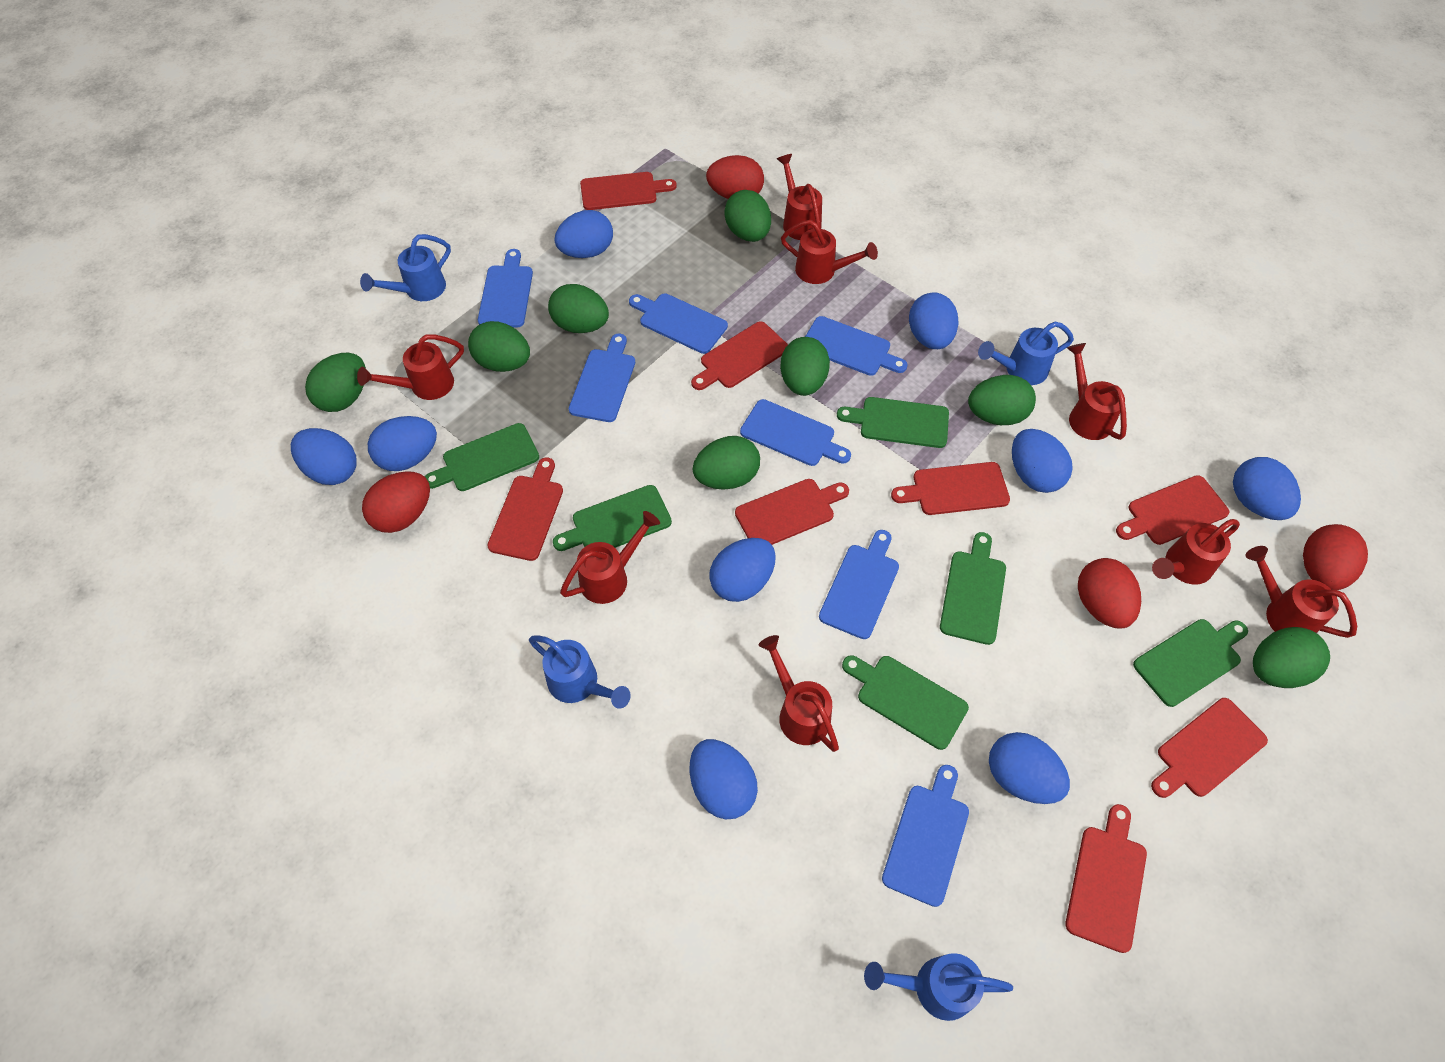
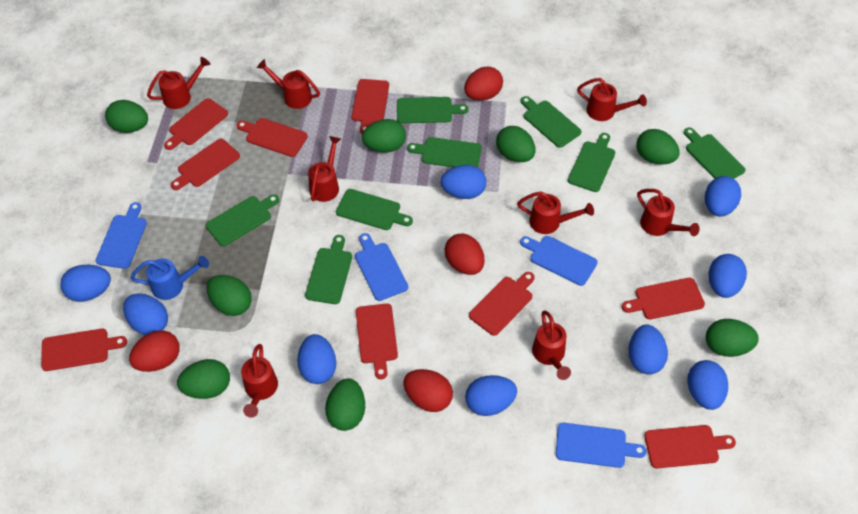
blue cutting board: 7 -> 4
blue watering can: 4 -> 1
green cutting board: 6 -> 8
red cutting board: 8 -> 9

